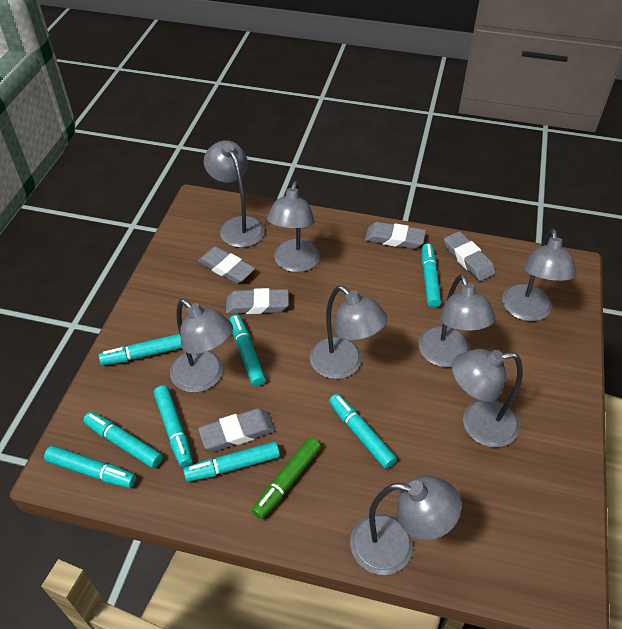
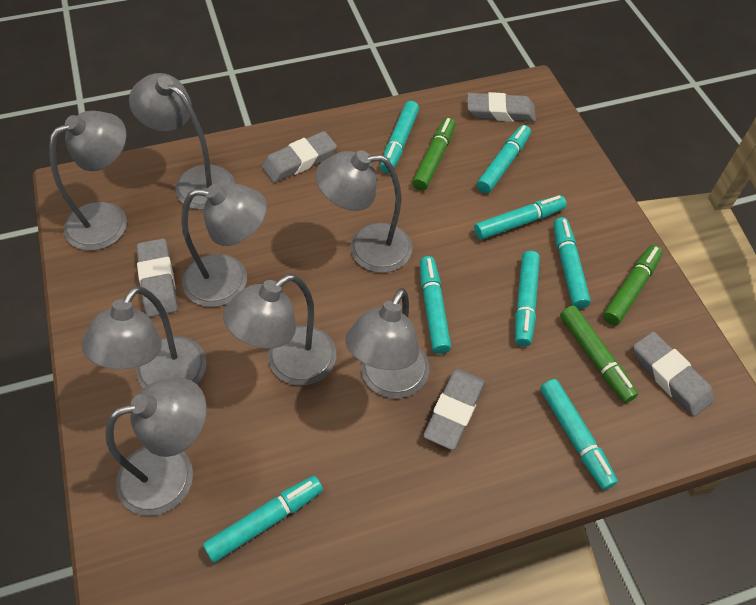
green marker: 1 -> 3

